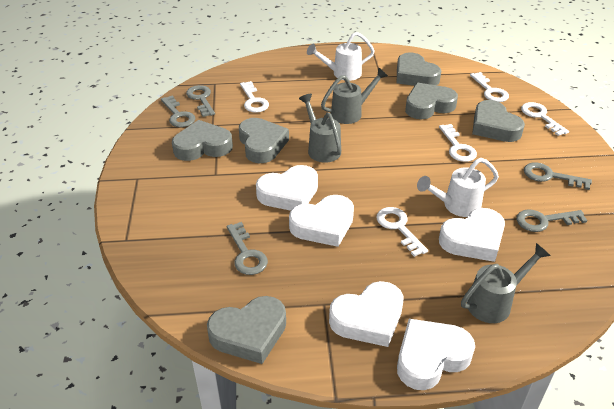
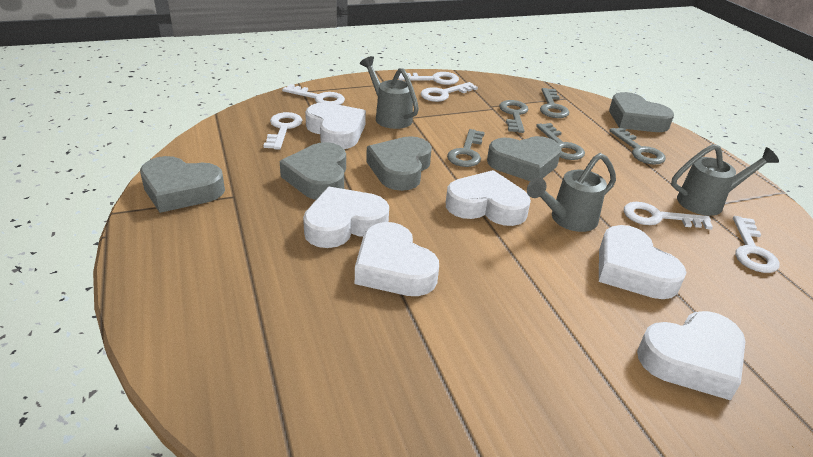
grey heart: 6 -> 5
white heart: 5 -> 6
white key: 5 -> 6
white watering can: 2 -> 0

